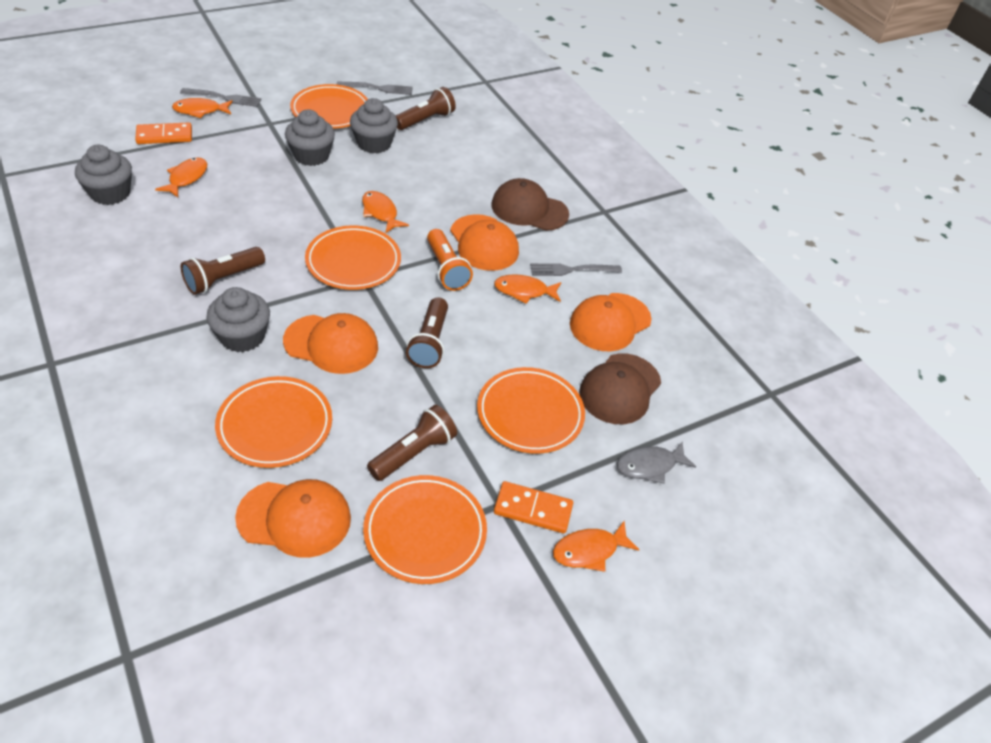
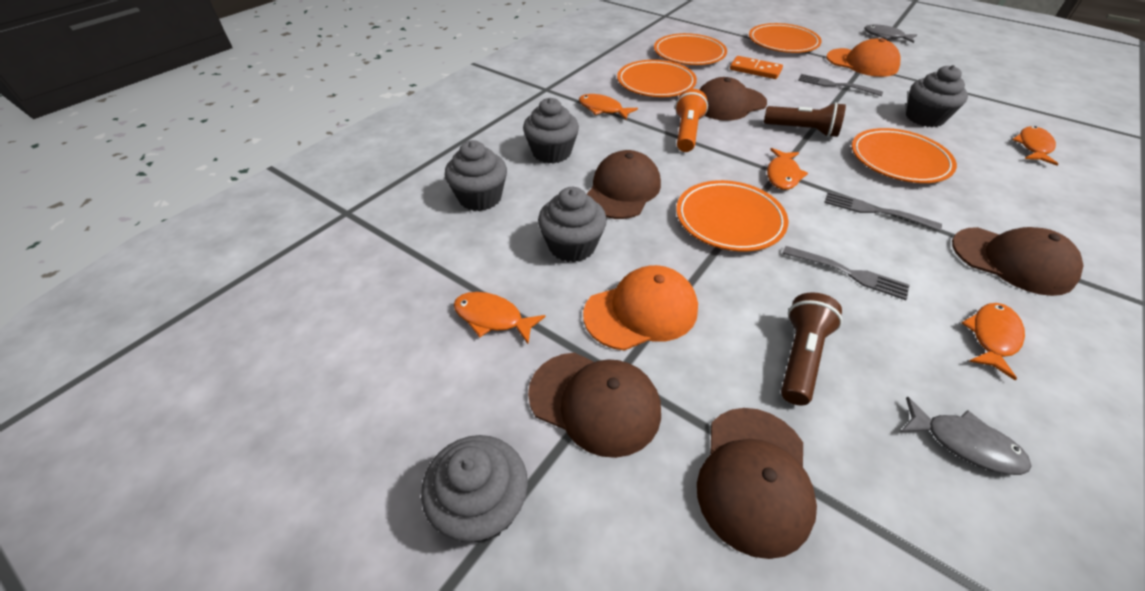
brown cap: 2 -> 5
brown flashlight: 4 -> 2
grey cupcake: 4 -> 5
grey fish: 1 -> 2
orange cap: 4 -> 2
orange domino: 2 -> 1

